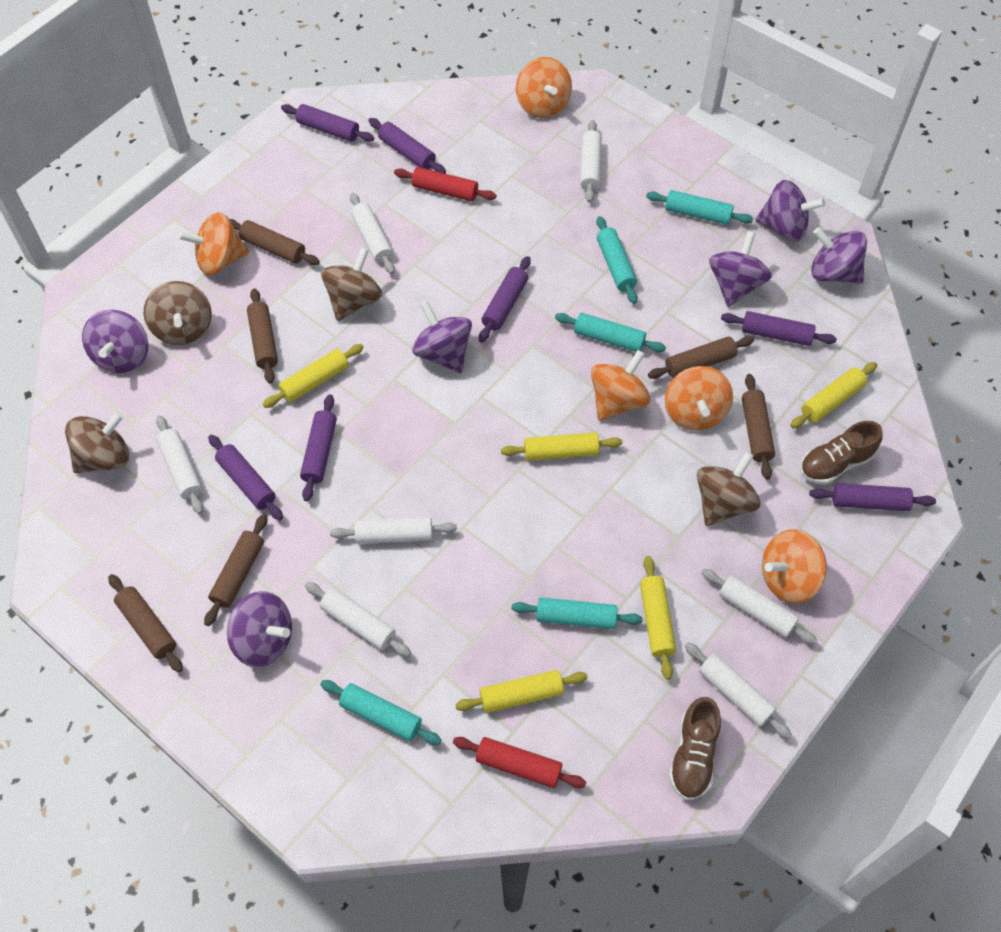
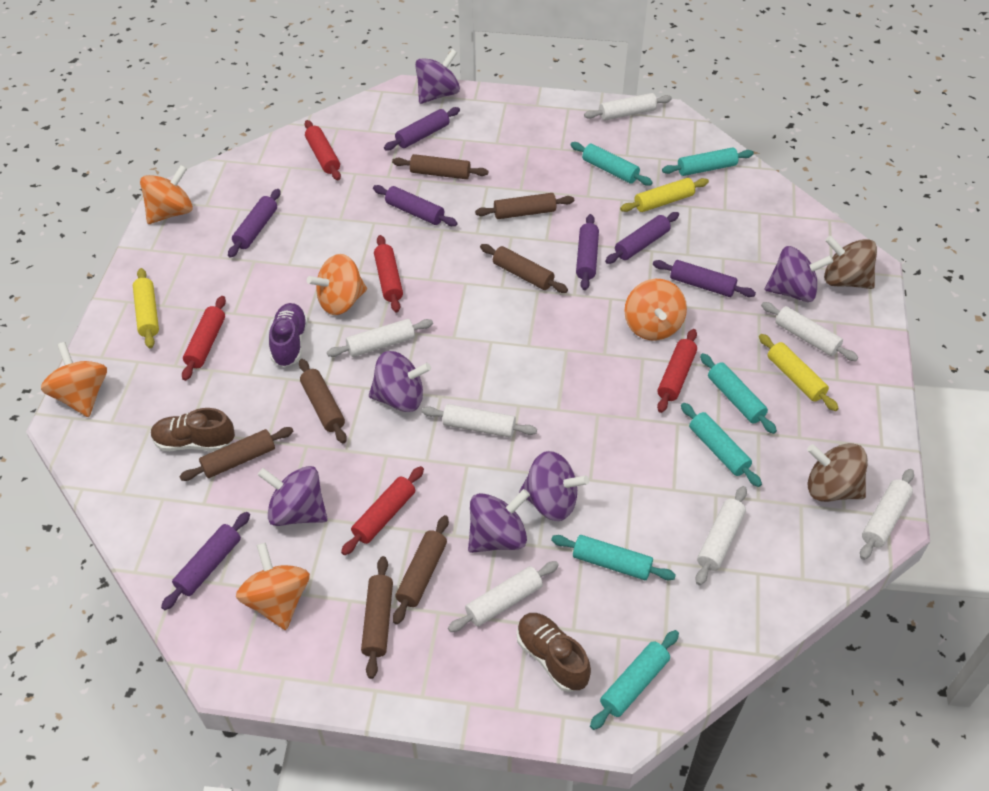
brown rolling pin: 6 -> 7
brown spinning top: 4 -> 2
purple shoe: 0 -> 1
red rolling pin: 2 -> 5
turquoise rolling pin: 5 -> 6
yellow rolling pin: 5 -> 3

